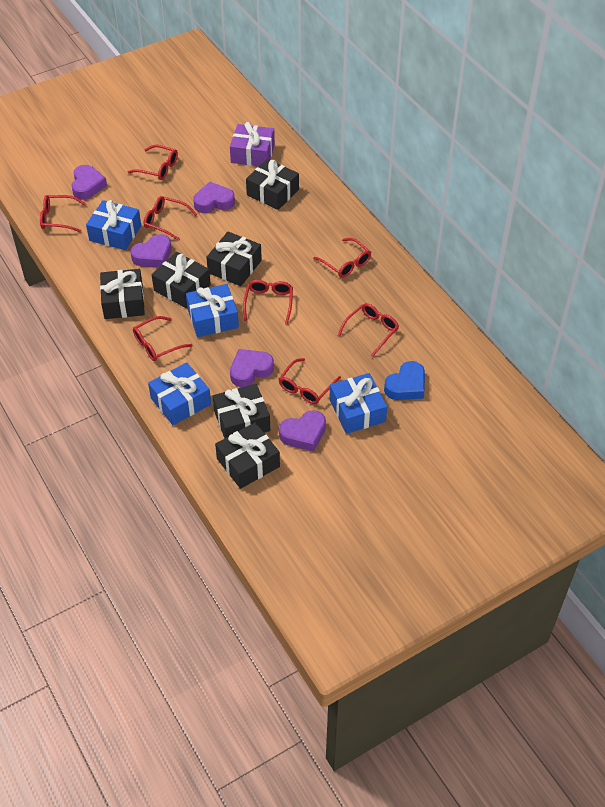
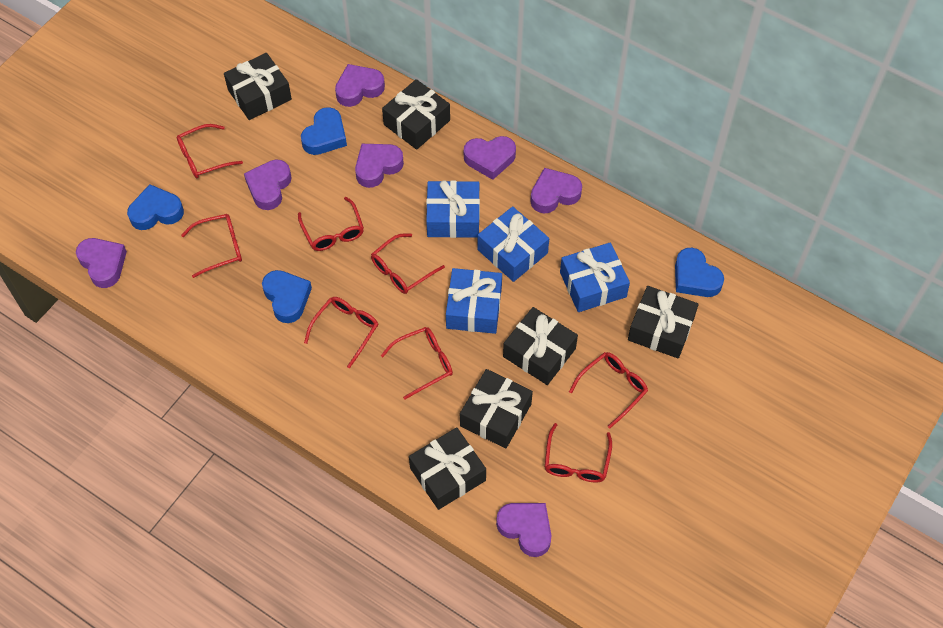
blue heart: 1 -> 4
purple gift: 1 -> 0
purple heart: 5 -> 7

